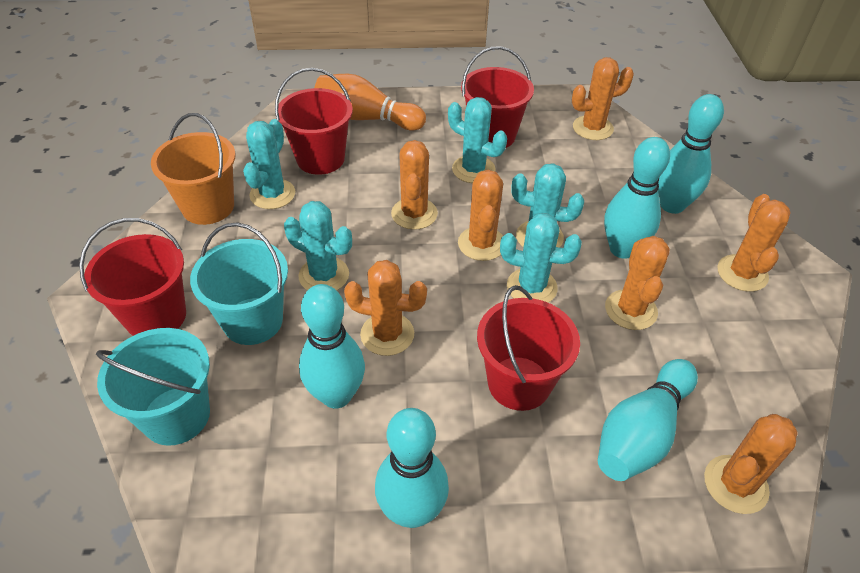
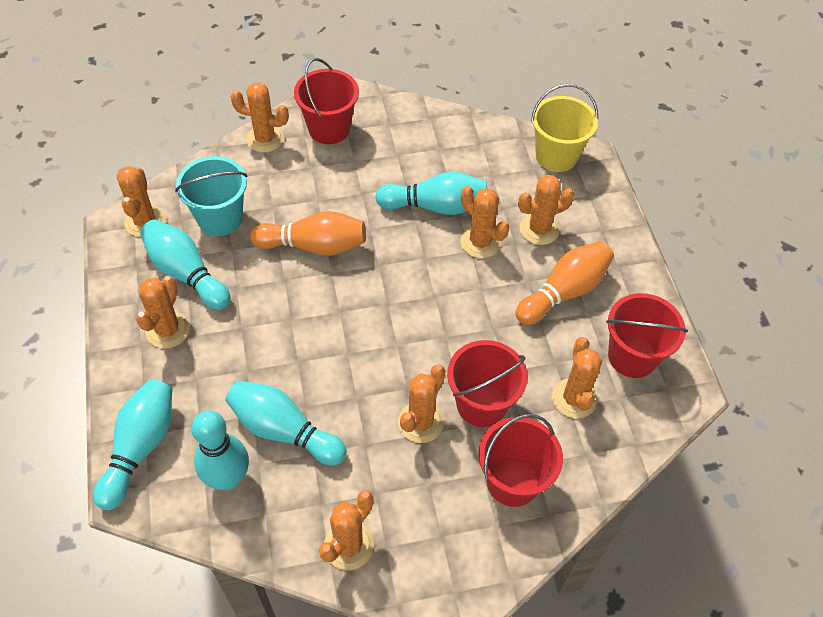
orange bowling pin: 1 -> 2
orange bucket: 1 -> 0
orange cactus: 7 -> 8
turquoise bucket: 2 -> 1
turquoise cactus: 5 -> 0
yellow bucket: 0 -> 1

